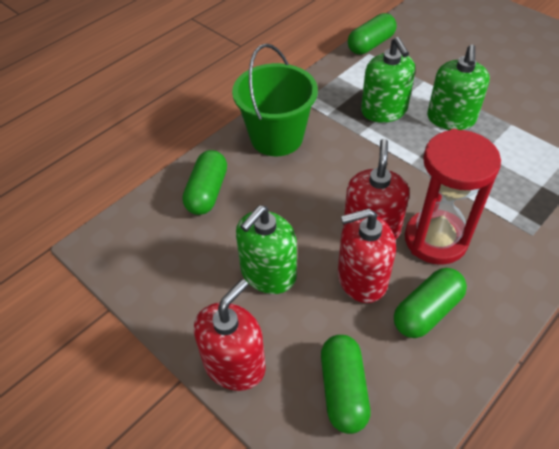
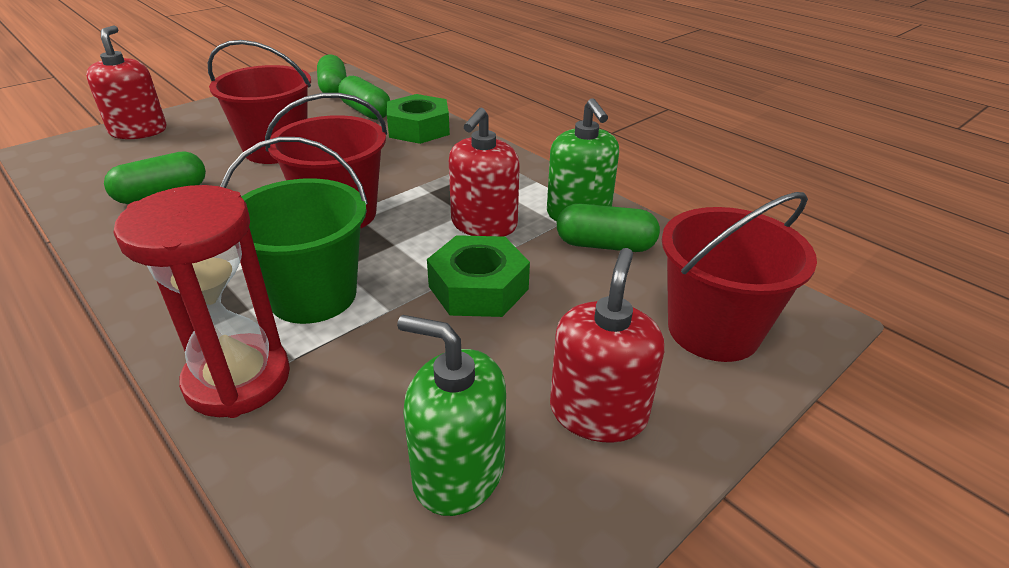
green nut: 0 -> 2
green soap dispenser: 3 -> 2
red bucket: 0 -> 3

